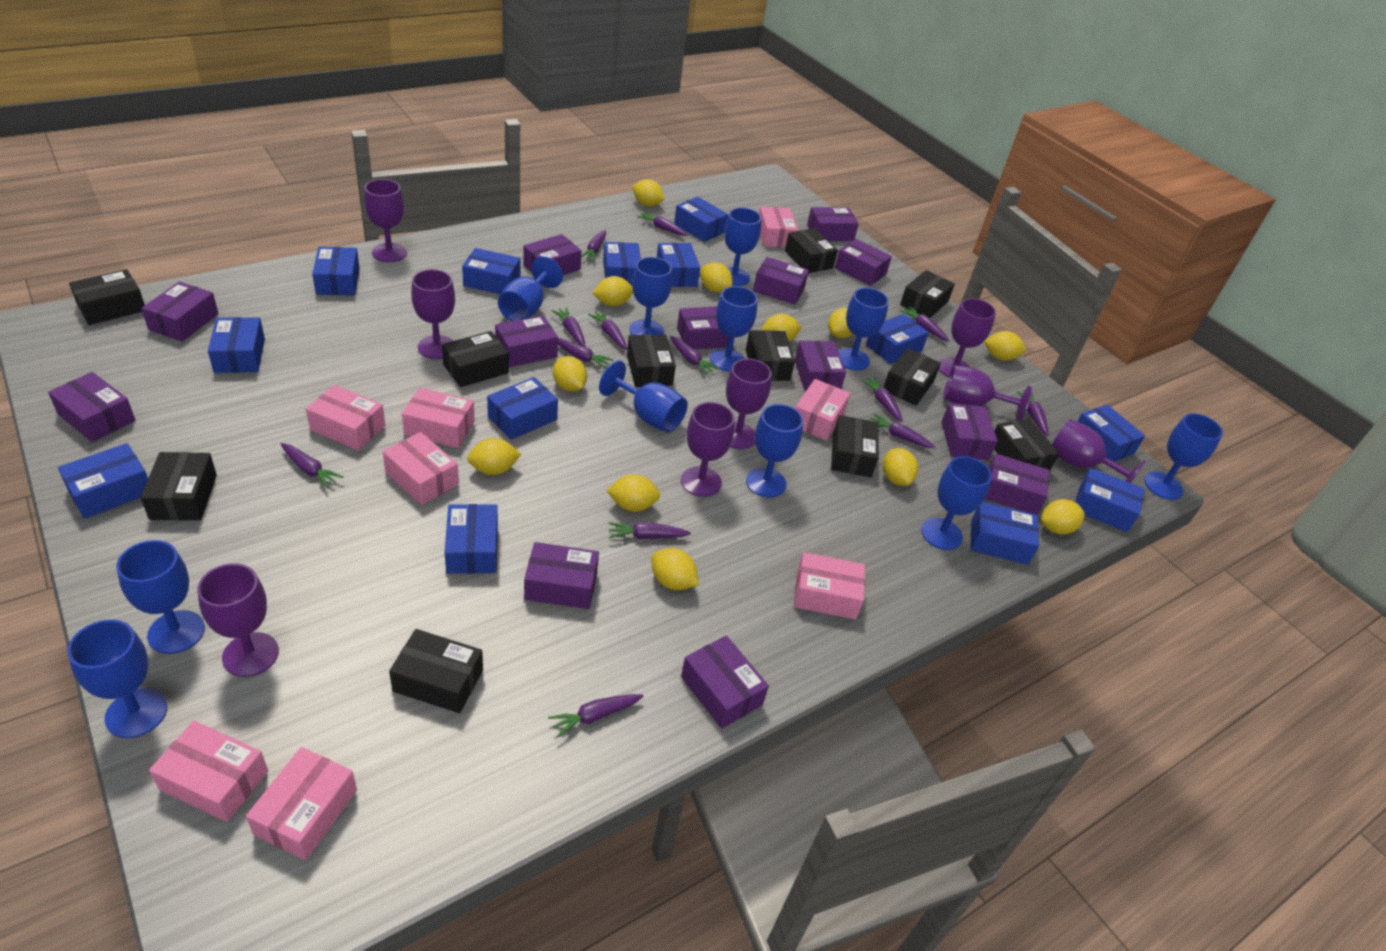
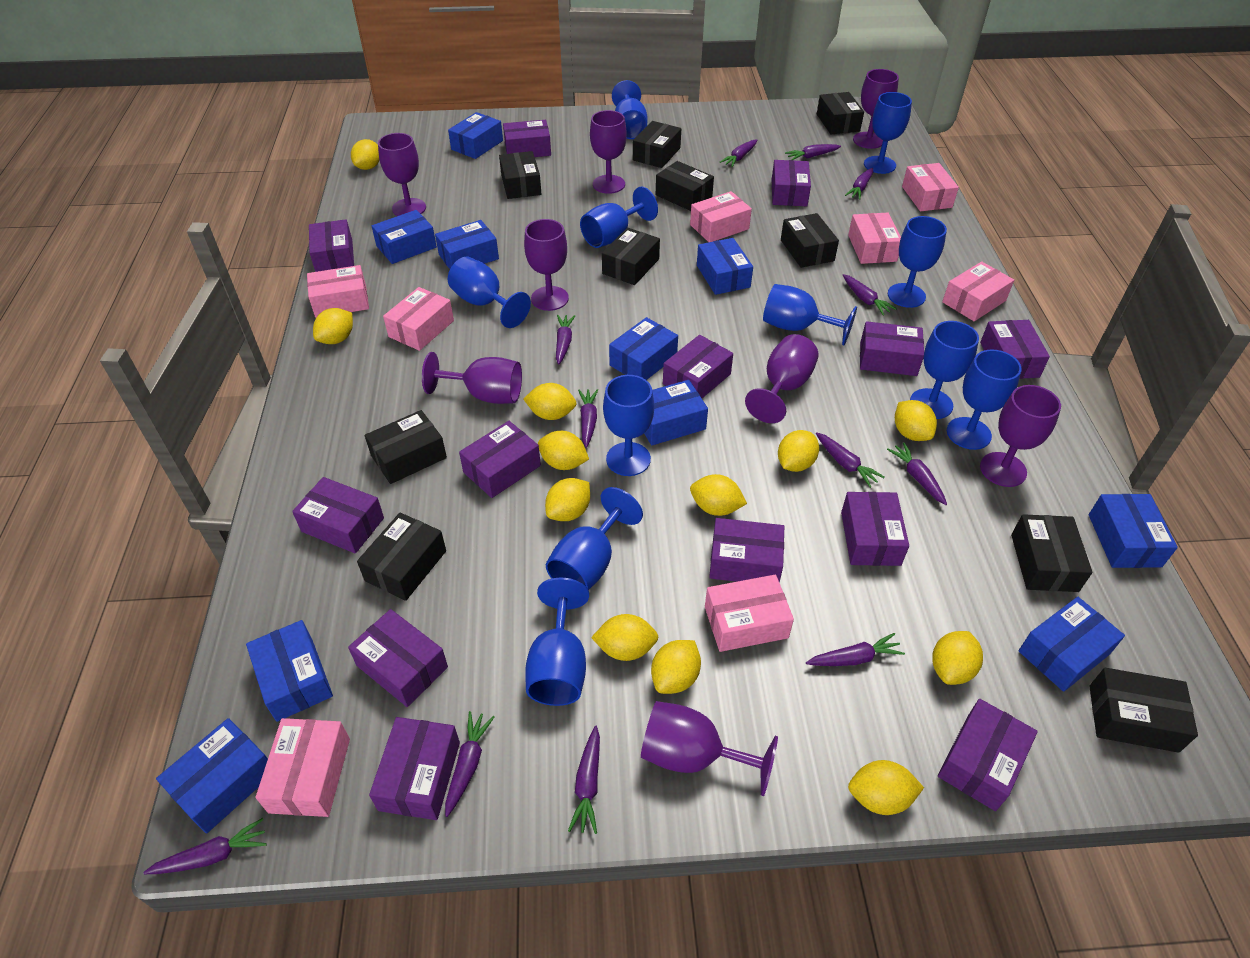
black box: 11 -> 10
blue box: 13 -> 10
purple carrot: 13 -> 12

